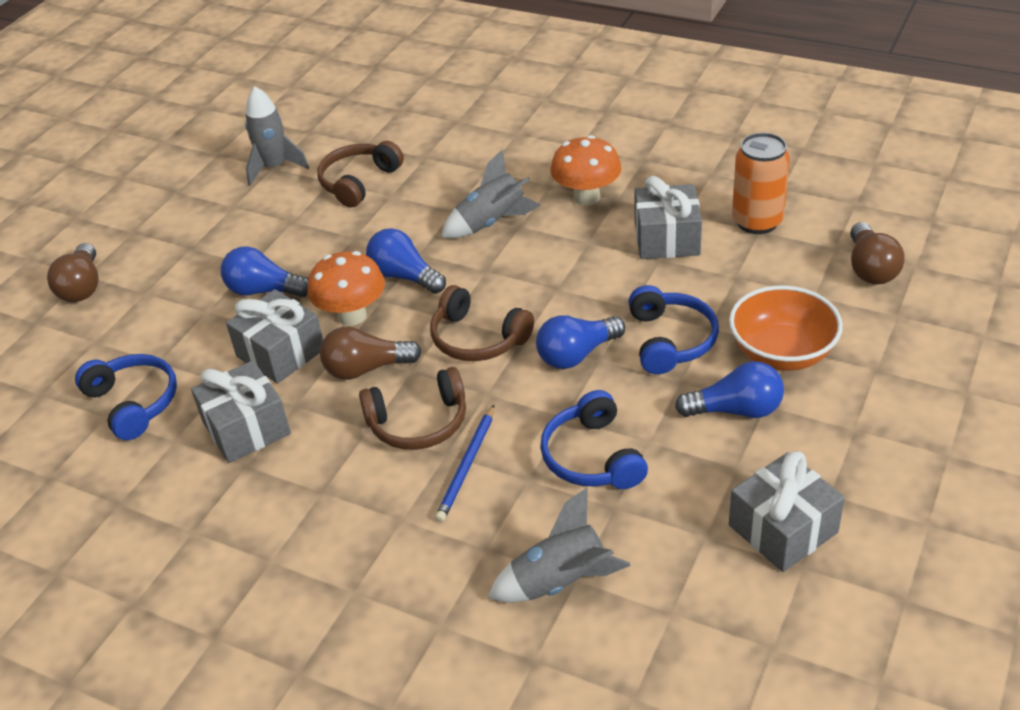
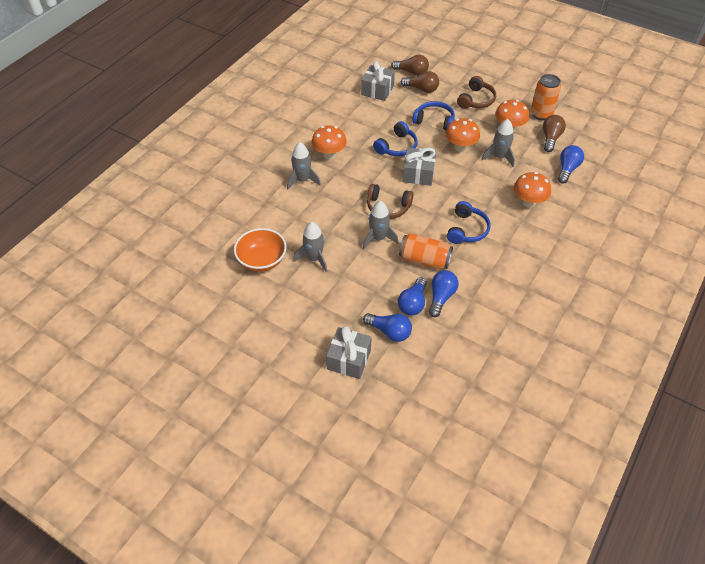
blue pencil: 1 -> 0
brown headphones: 3 -> 2
grey gift: 4 -> 3
grey rocket: 3 -> 4
orange can: 1 -> 2
orange mushroom: 2 -> 4

